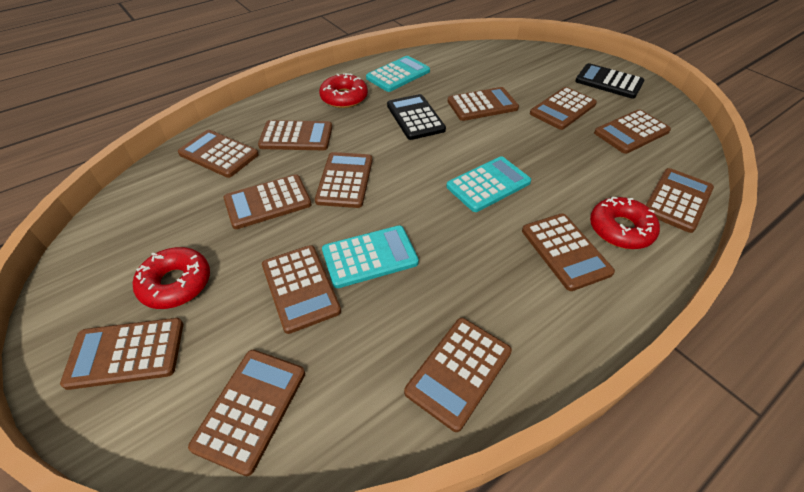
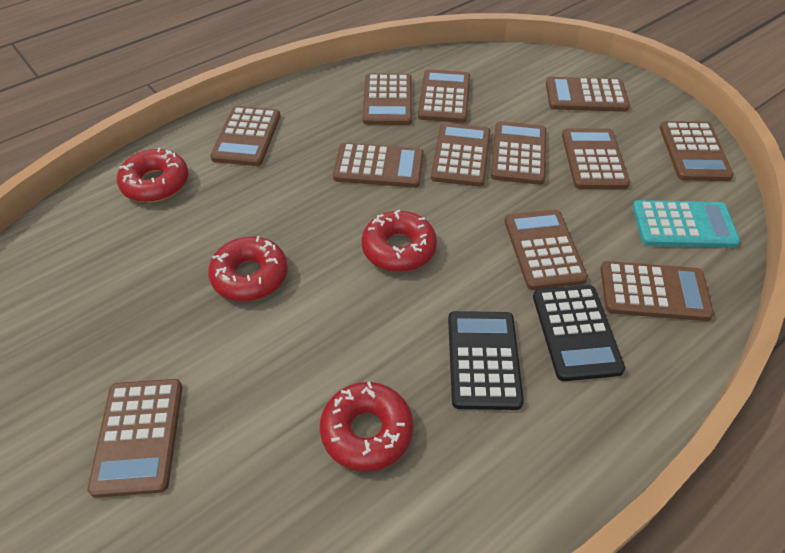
brown calculator: 13 -> 12
red donut: 3 -> 4
turquoise calculator: 3 -> 1

